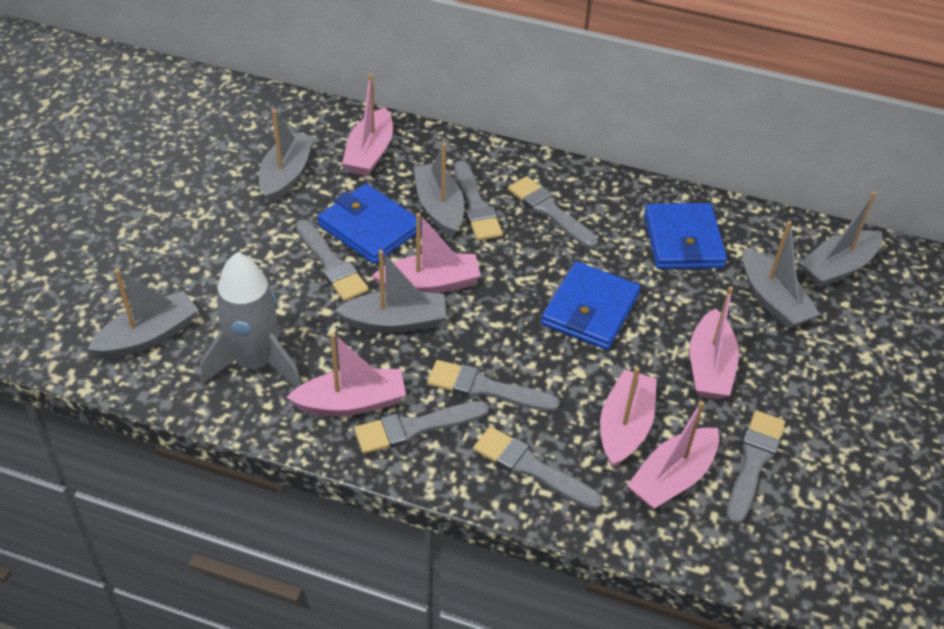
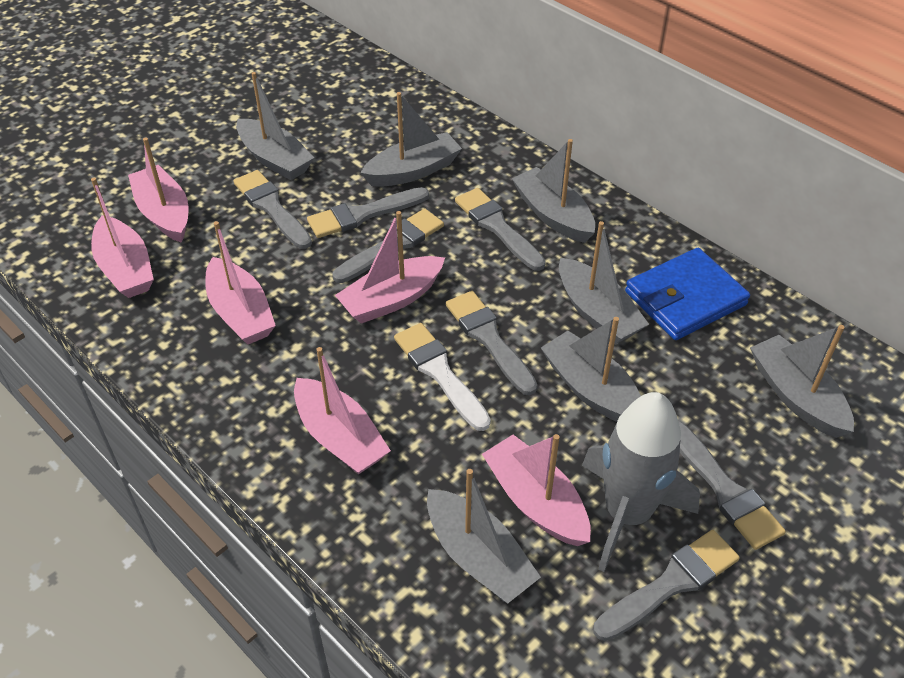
blue wallet: 3 -> 1
grey boat: 6 -> 7
white brush: 0 -> 1

